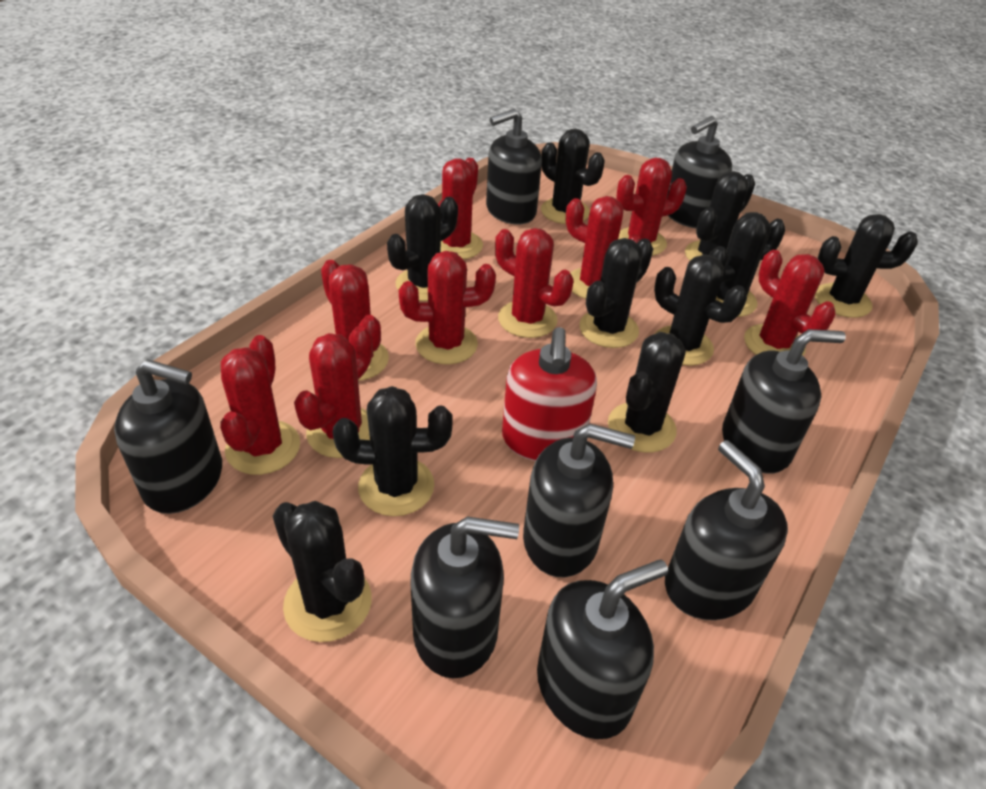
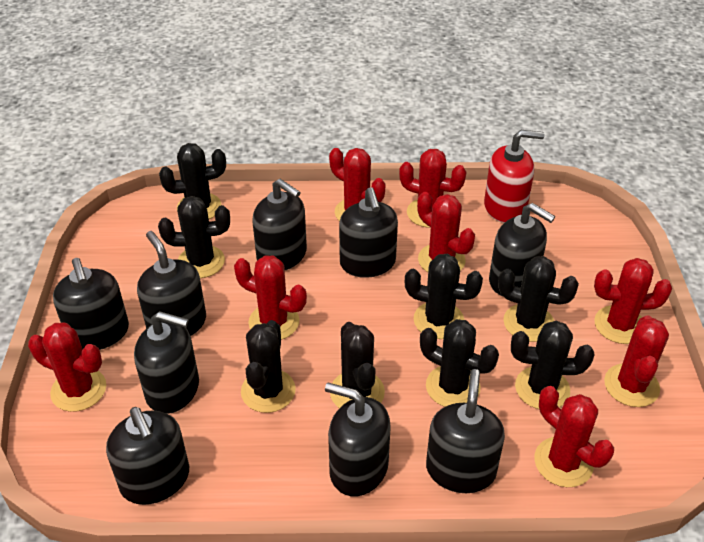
black cactus: 10 -> 8
black soap dispenser: 8 -> 9
red cactus: 9 -> 8

